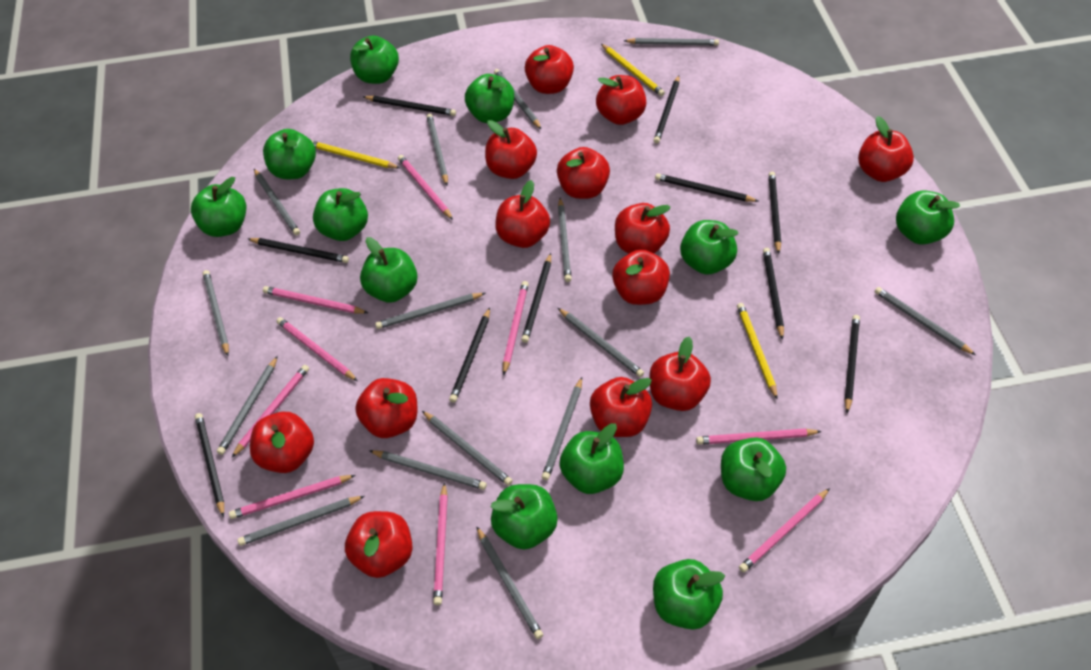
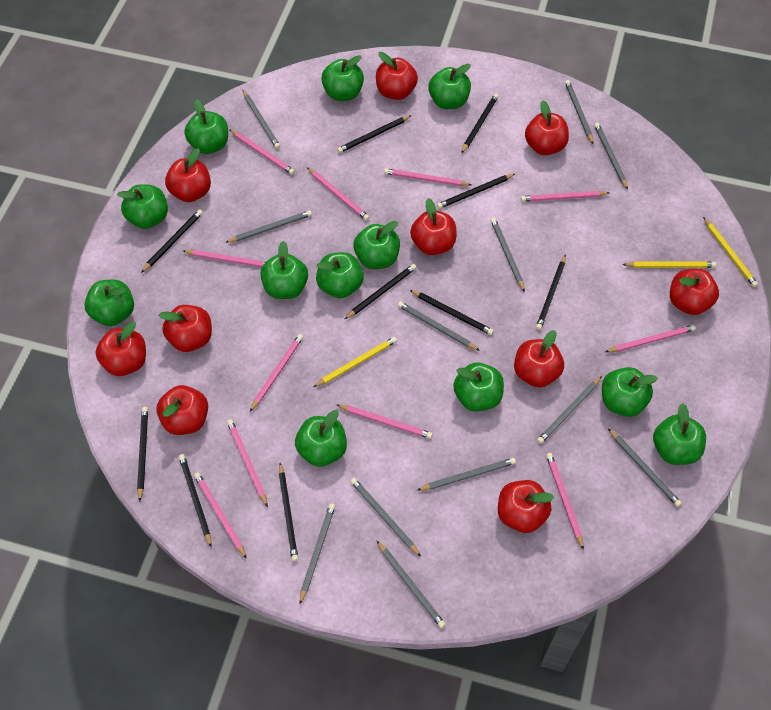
grey pencil: 15 -> 12
pink pencil: 9 -> 11
red apple: 13 -> 10

